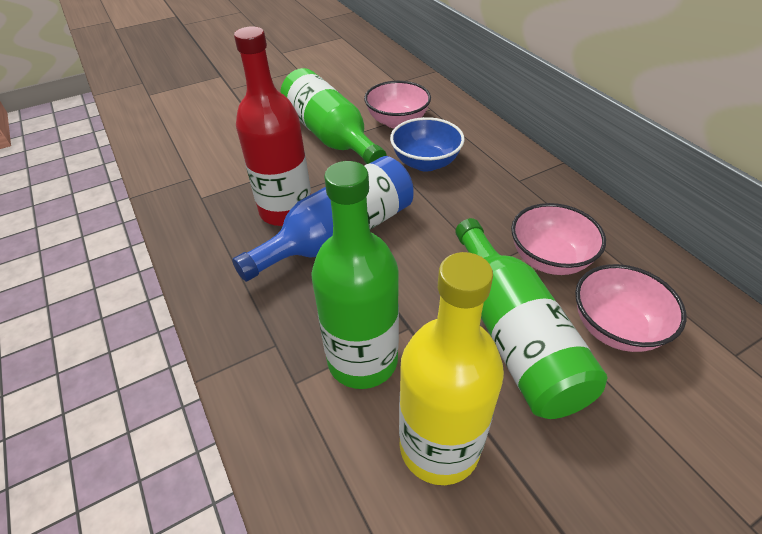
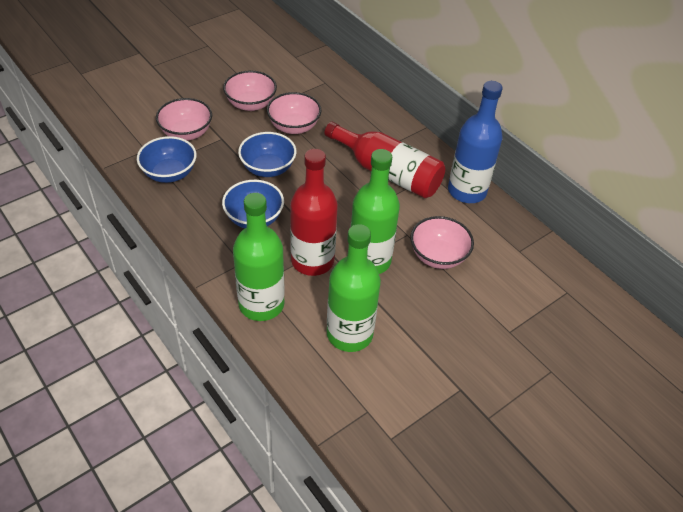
blue bowl: 1 -> 3
pink bowl: 3 -> 4
red bottle: 1 -> 2
yellow bottle: 1 -> 0

